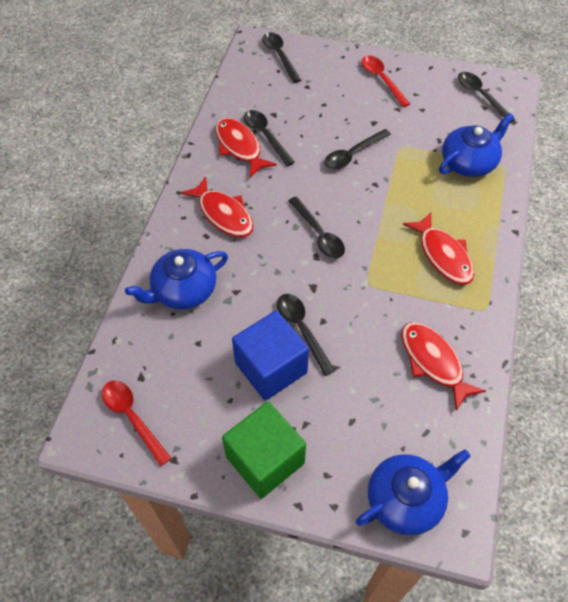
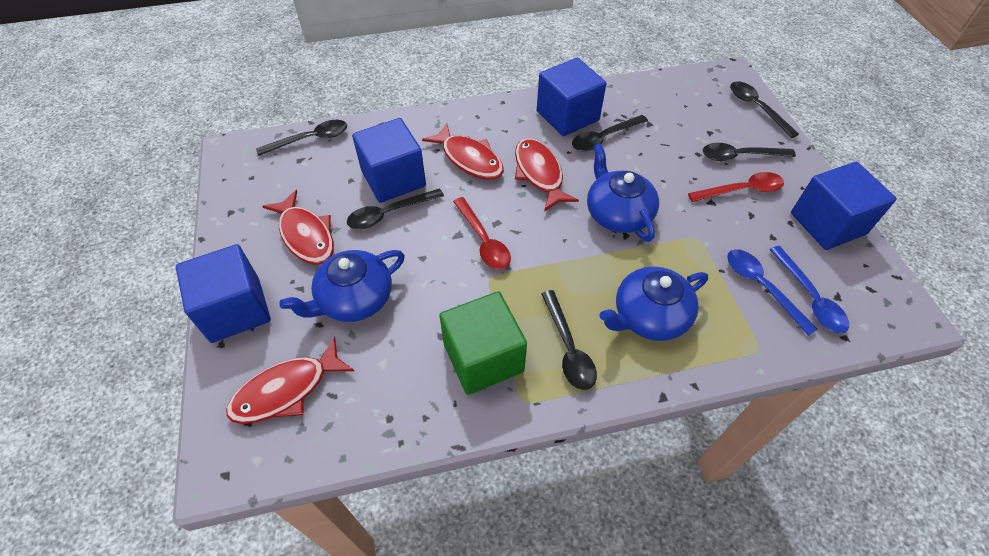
blue cube: 1 -> 4
blue spoon: 0 -> 2

